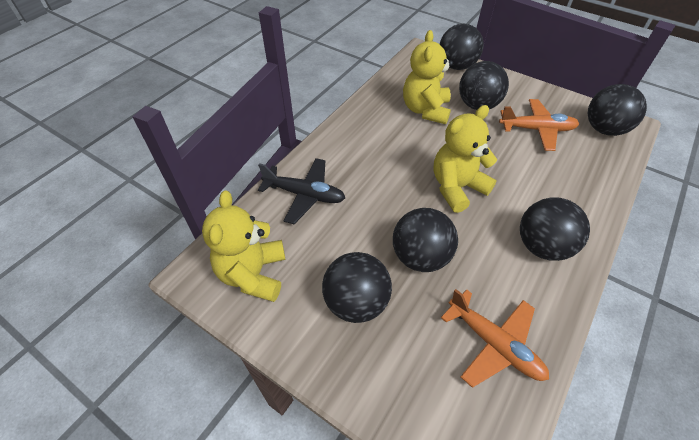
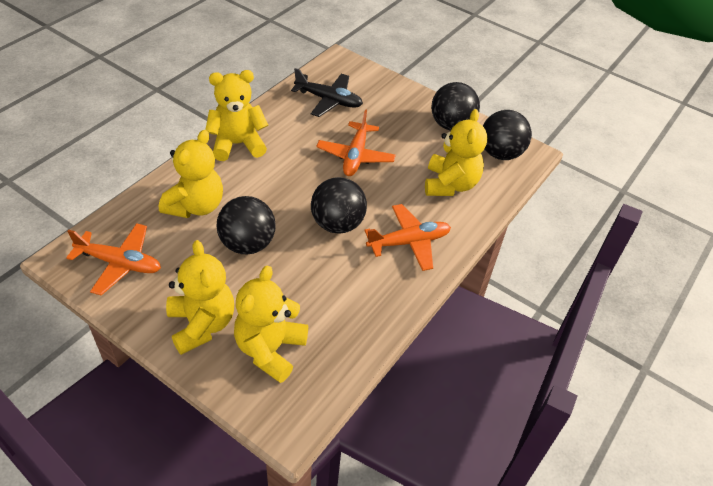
black ball: 6 -> 4
orange plane: 2 -> 3
yellow teddy bear: 3 -> 5

